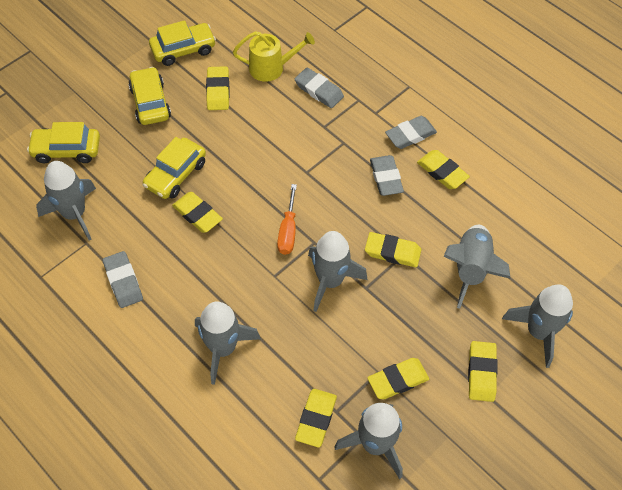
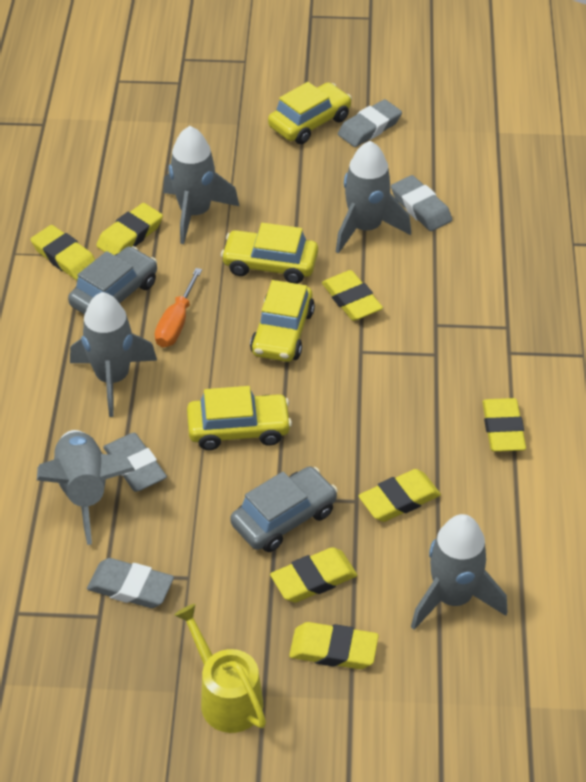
grey car: 0 -> 2
grey rocket: 6 -> 5

